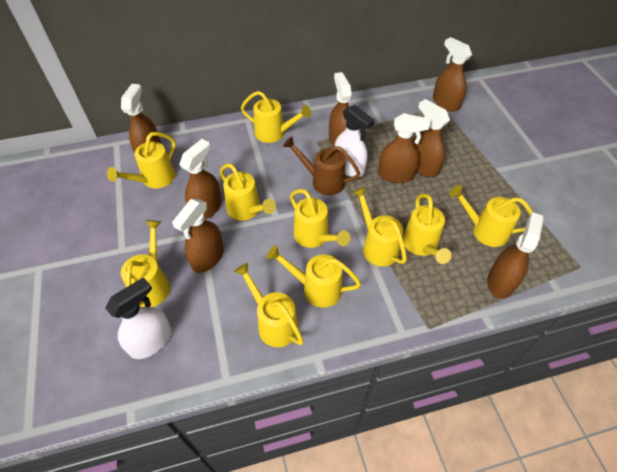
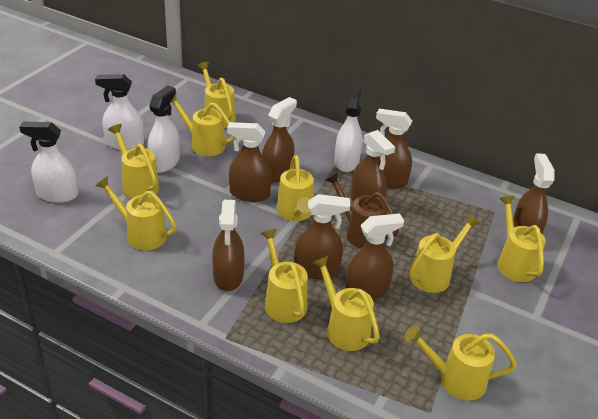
white spray bottle: 2 -> 4

